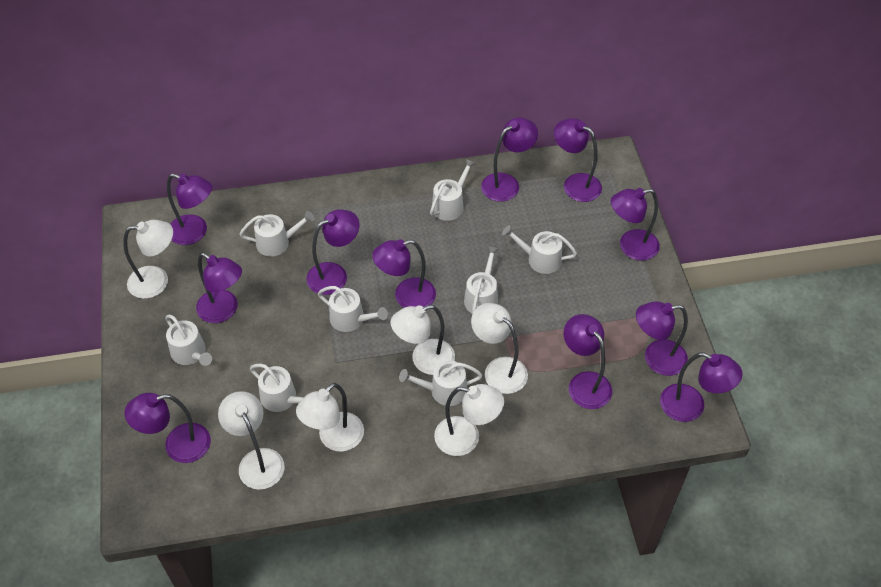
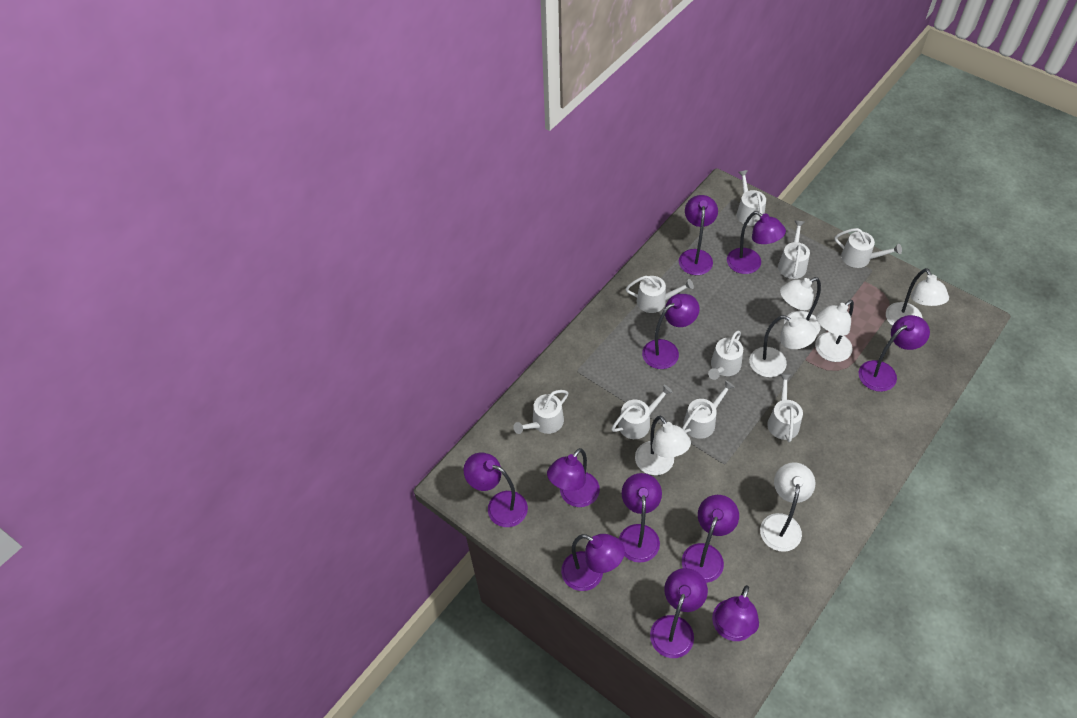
white watering can: 8 -> 9

